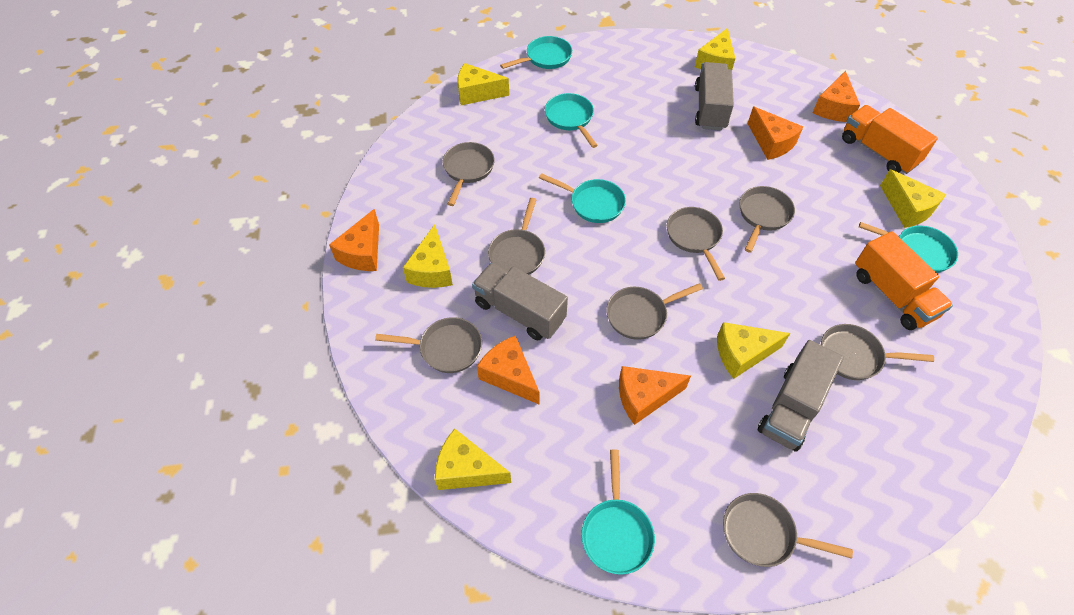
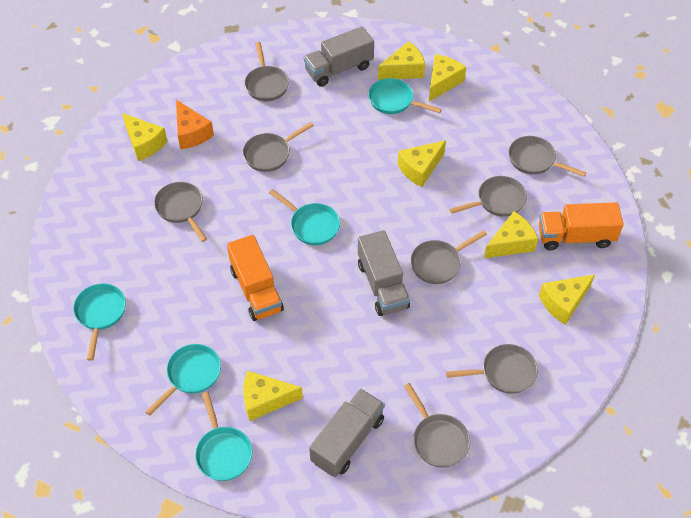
orange cheese: 5 -> 1
yellow cheese: 6 -> 7

